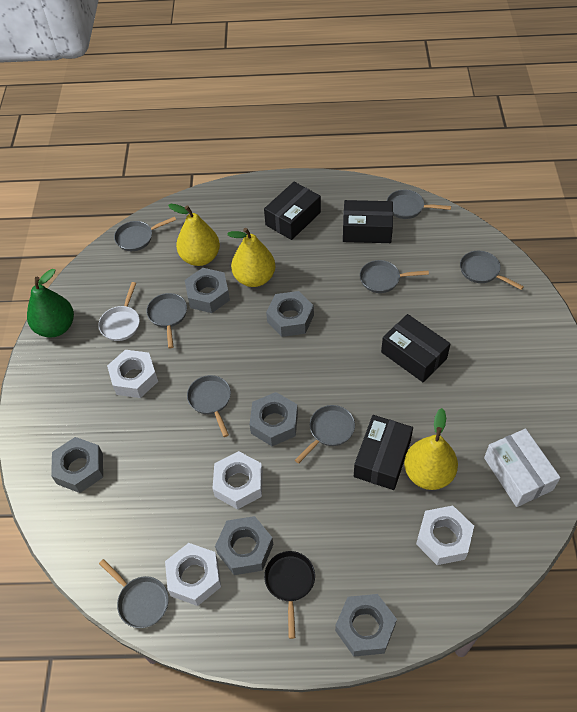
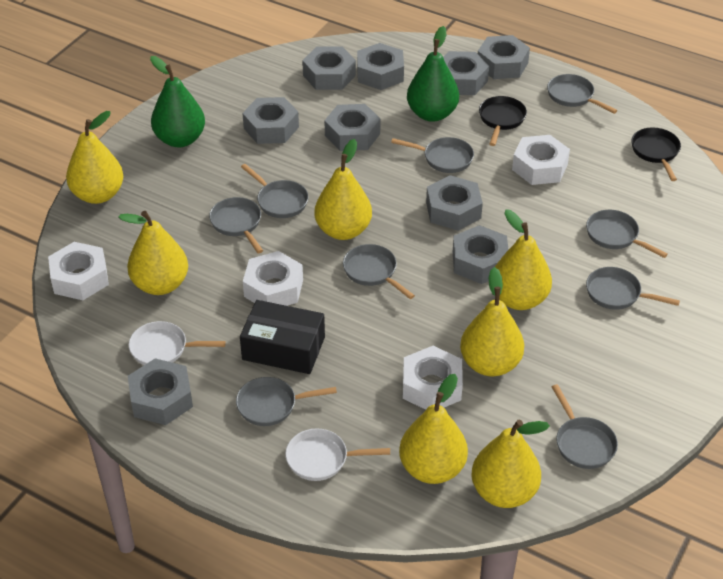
black box: 4 -> 1
black pan: 1 -> 2
green pear: 1 -> 2
grey nut: 6 -> 9
grey pan: 8 -> 9
white box: 1 -> 0
white pan: 1 -> 2
yellow pear: 3 -> 7

